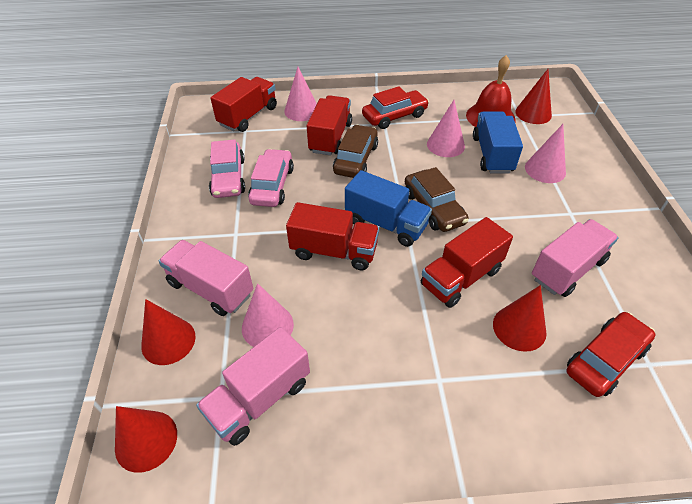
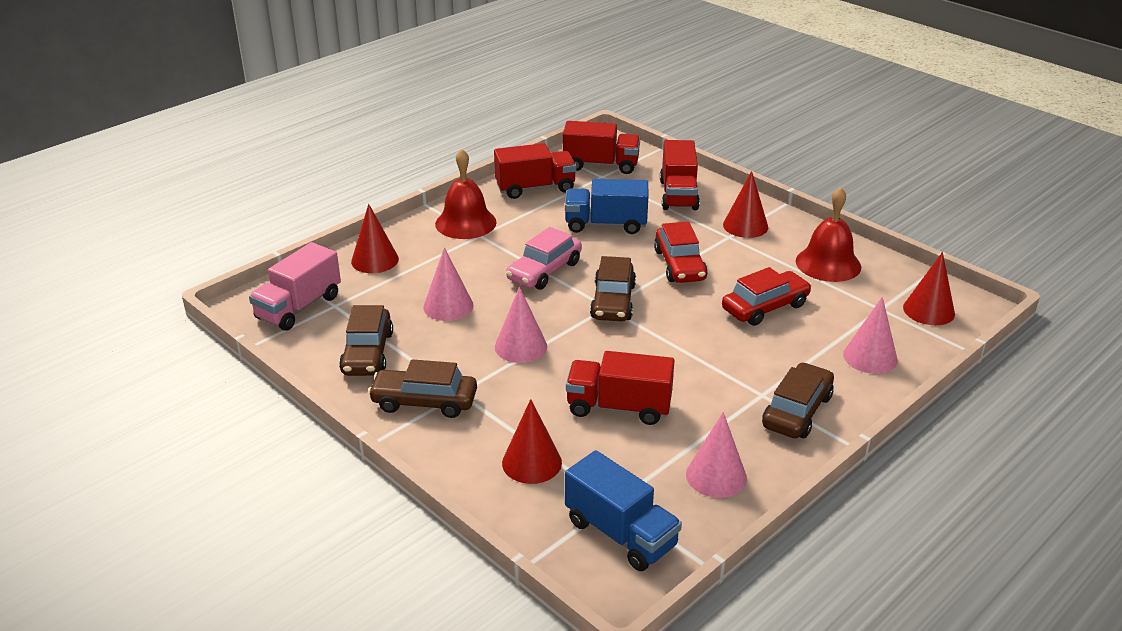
brown car: 2 -> 4
pink car: 2 -> 1
pink truck: 3 -> 1
red bell: 1 -> 2

